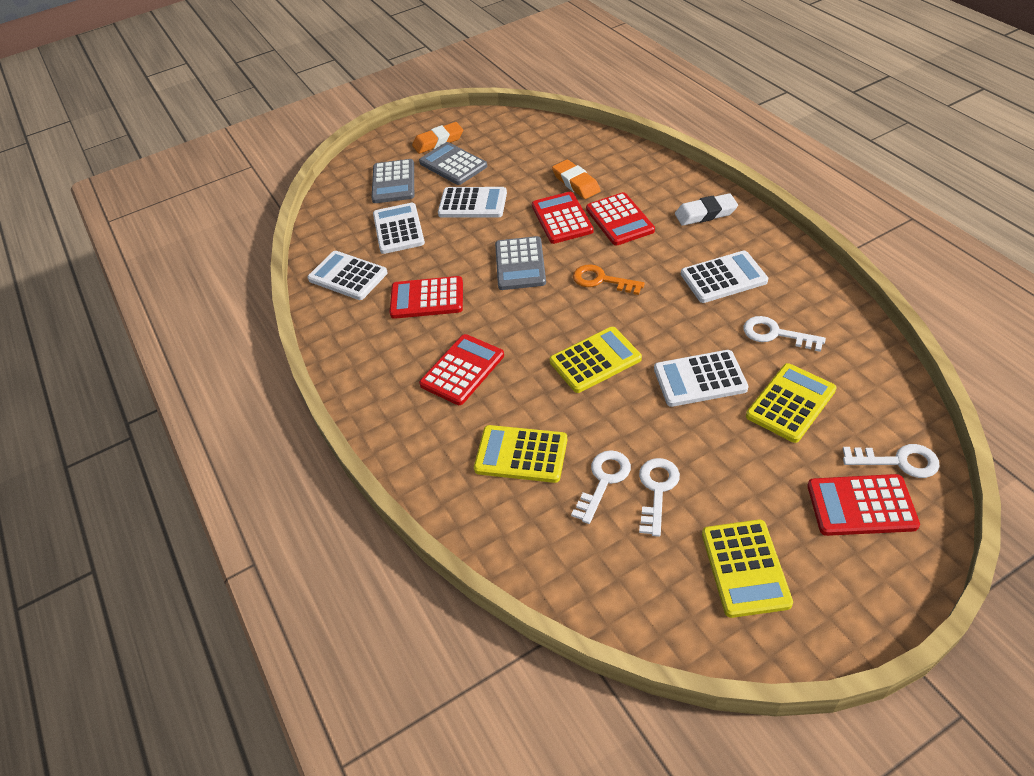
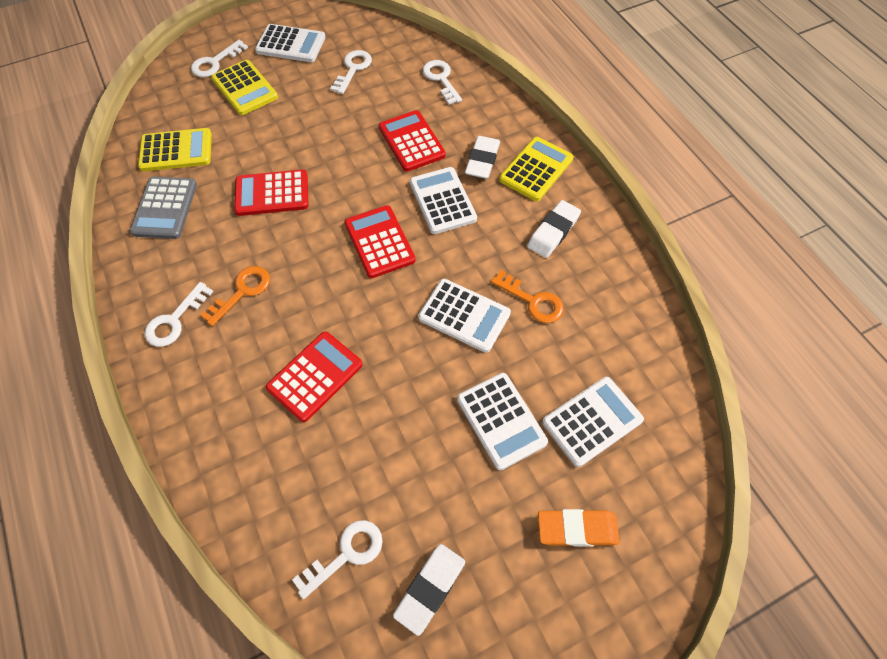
grey calculator: 3 -> 1
orange eraser: 2 -> 1
orange key: 1 -> 2
red calculator: 5 -> 4
white eraser: 1 -> 3
white key: 4 -> 5
yellow calculator: 4 -> 3

